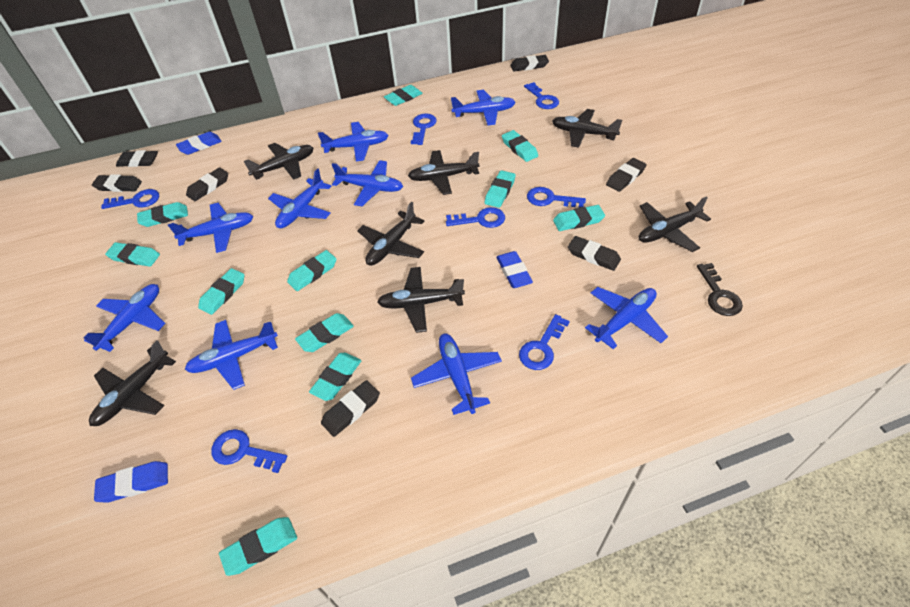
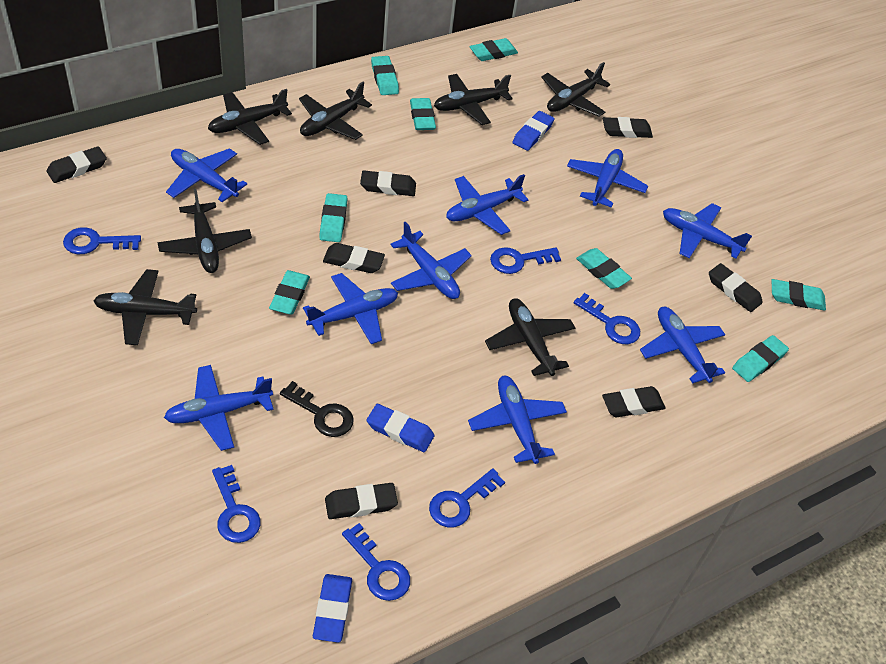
blue key: 7 -> 6
turquoise eraser: 11 -> 8

